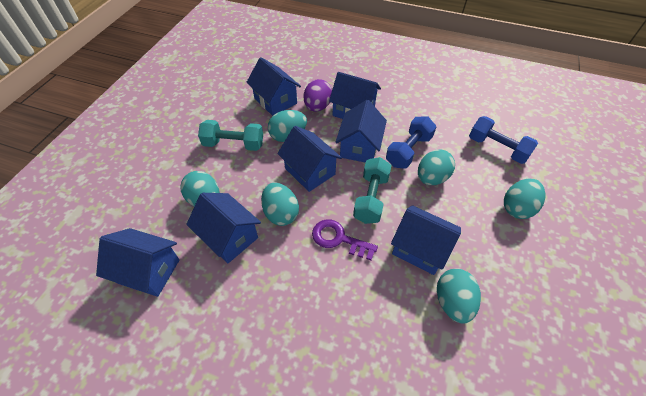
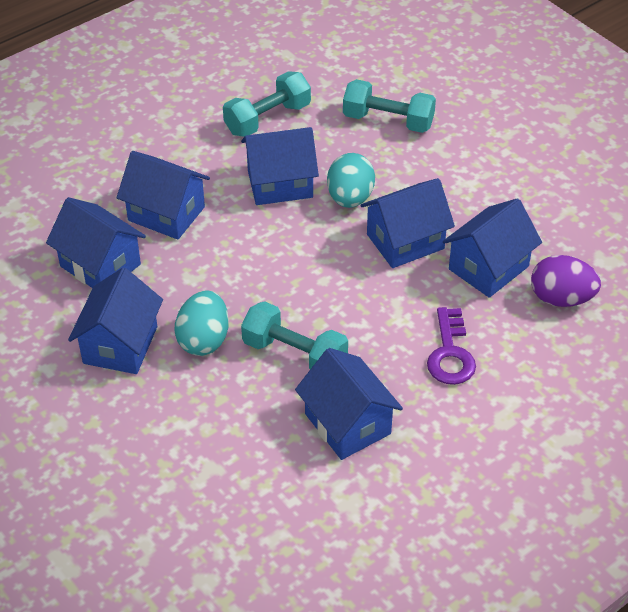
blue dumbbell: 2 -> 0
turquoise dumbbell: 2 -> 3
turquoise egg: 6 -> 2

